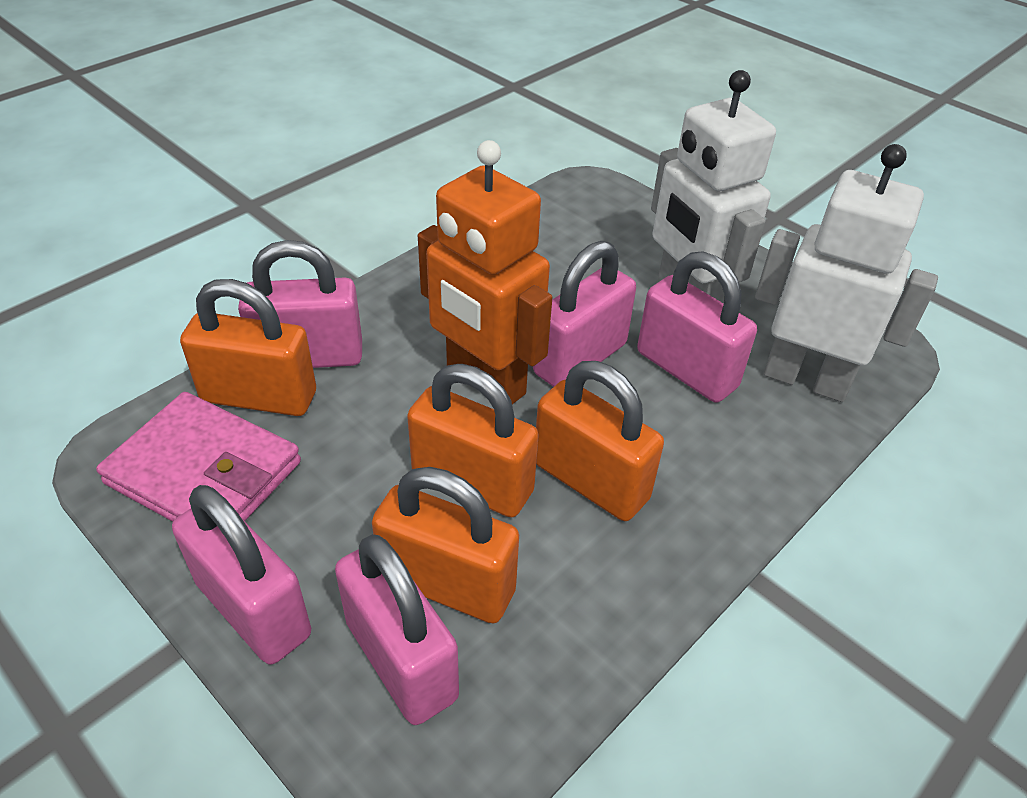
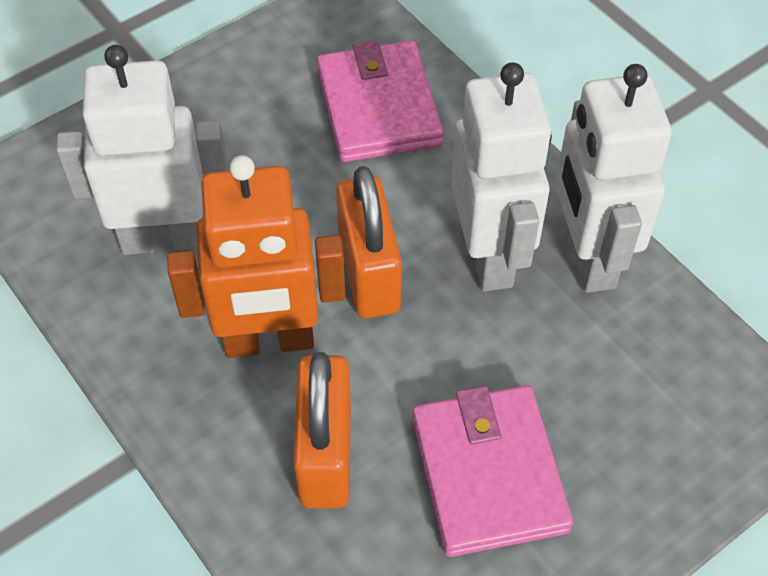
orange padlock: 4 -> 2
pink padlock: 5 -> 0
pink wallet: 1 -> 2
white robot: 2 -> 3

